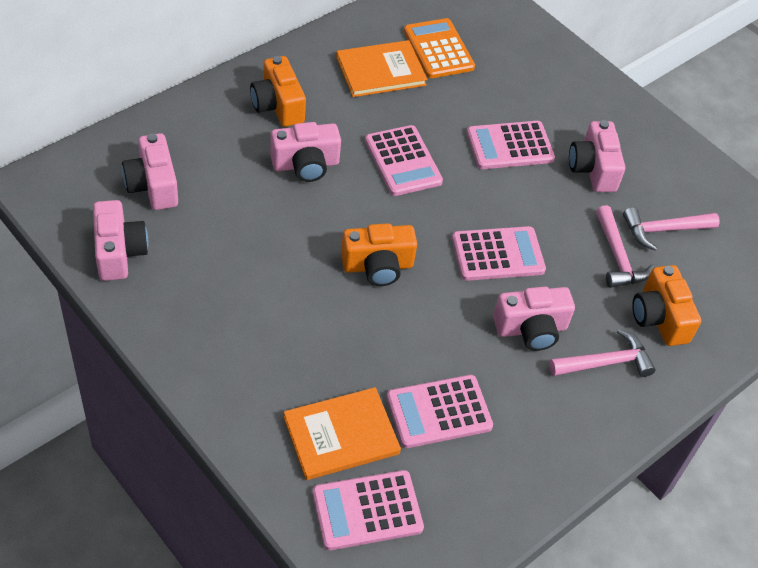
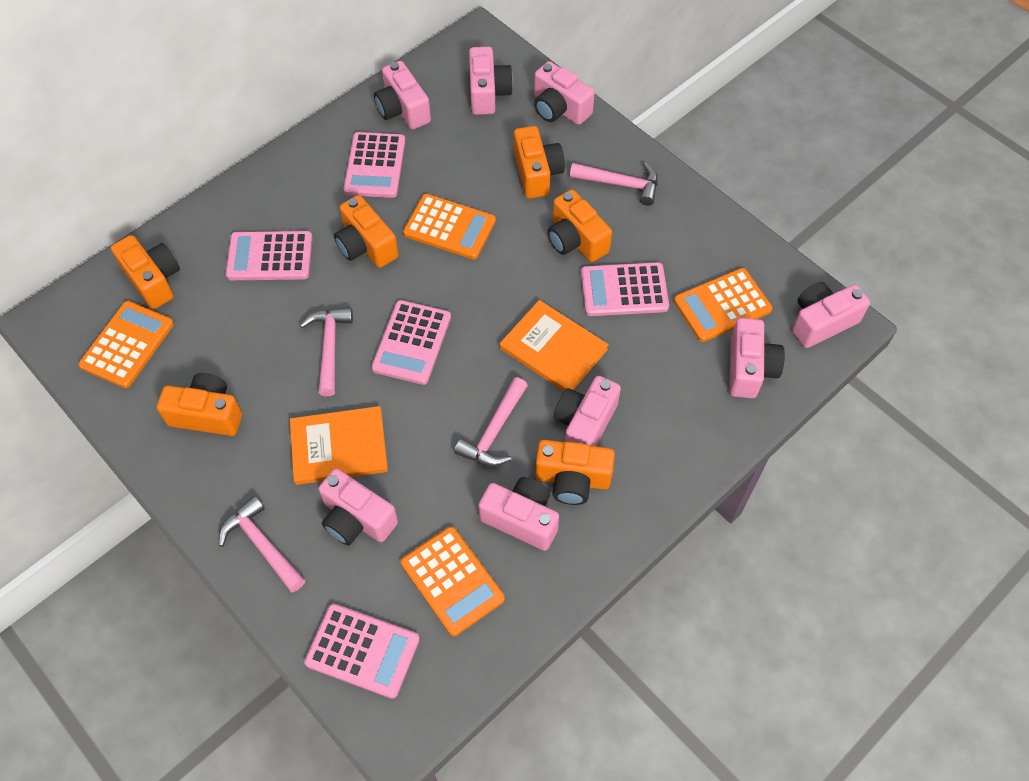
orange calculator: 1 -> 4
orange camera: 3 -> 6
pink camera: 5 -> 8
pink hammer: 3 -> 4

